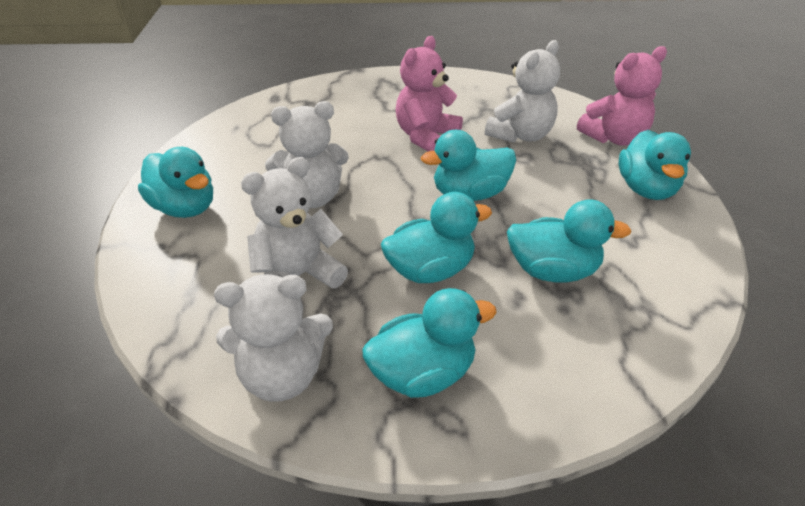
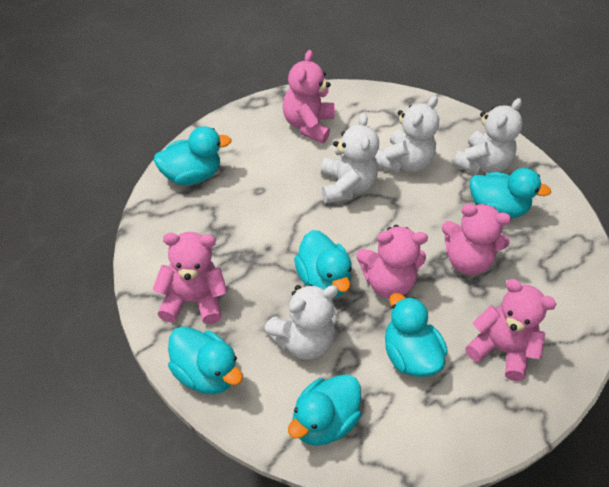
pink teddy bear: 2 -> 5

